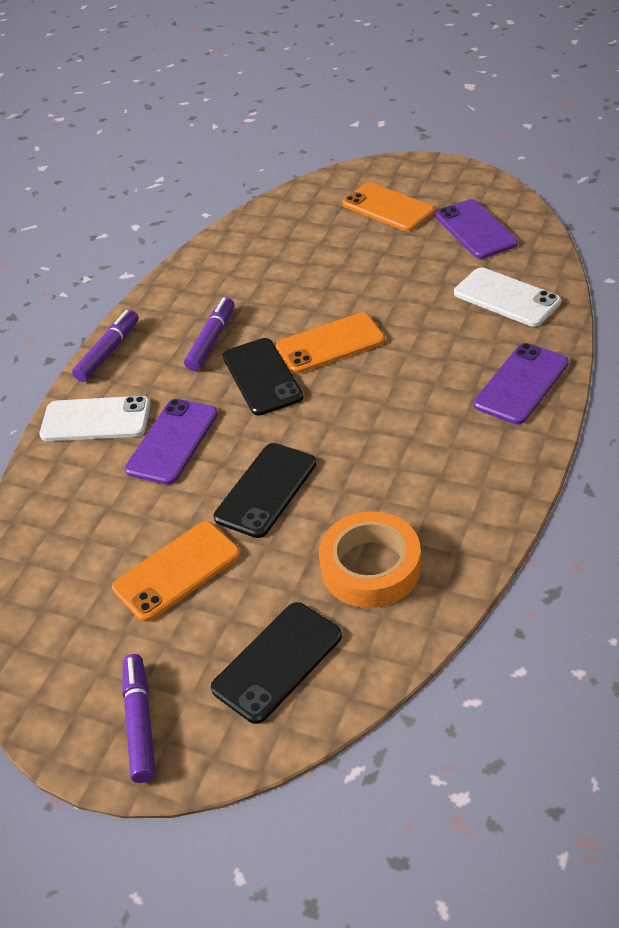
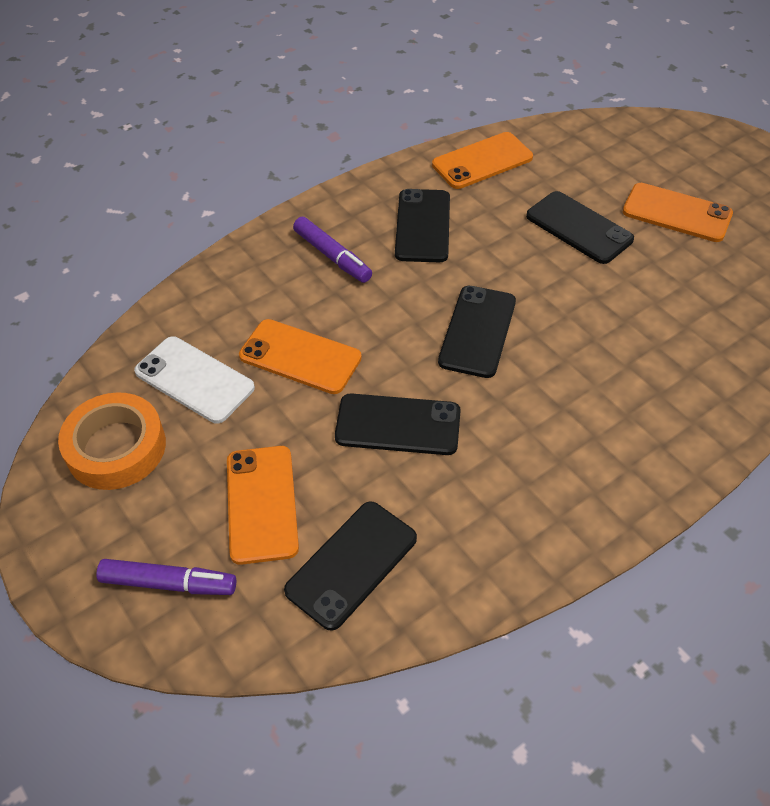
black phone: 3 -> 5
orange phone: 3 -> 4
purple marker: 3 -> 2
purple phone: 3 -> 0
white phone: 2 -> 1

